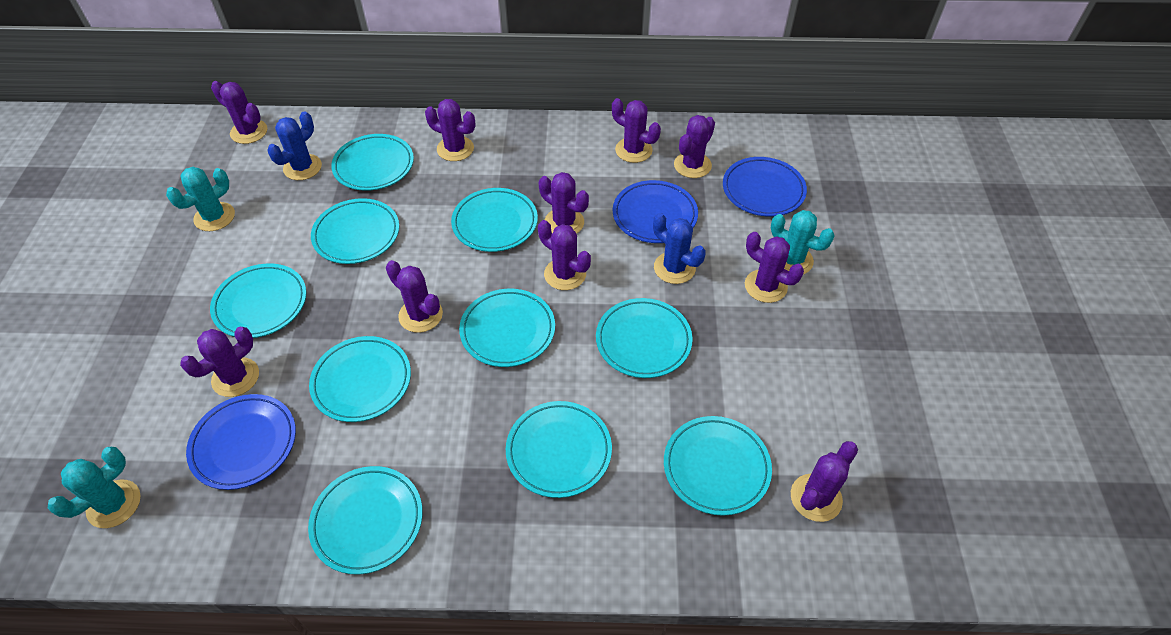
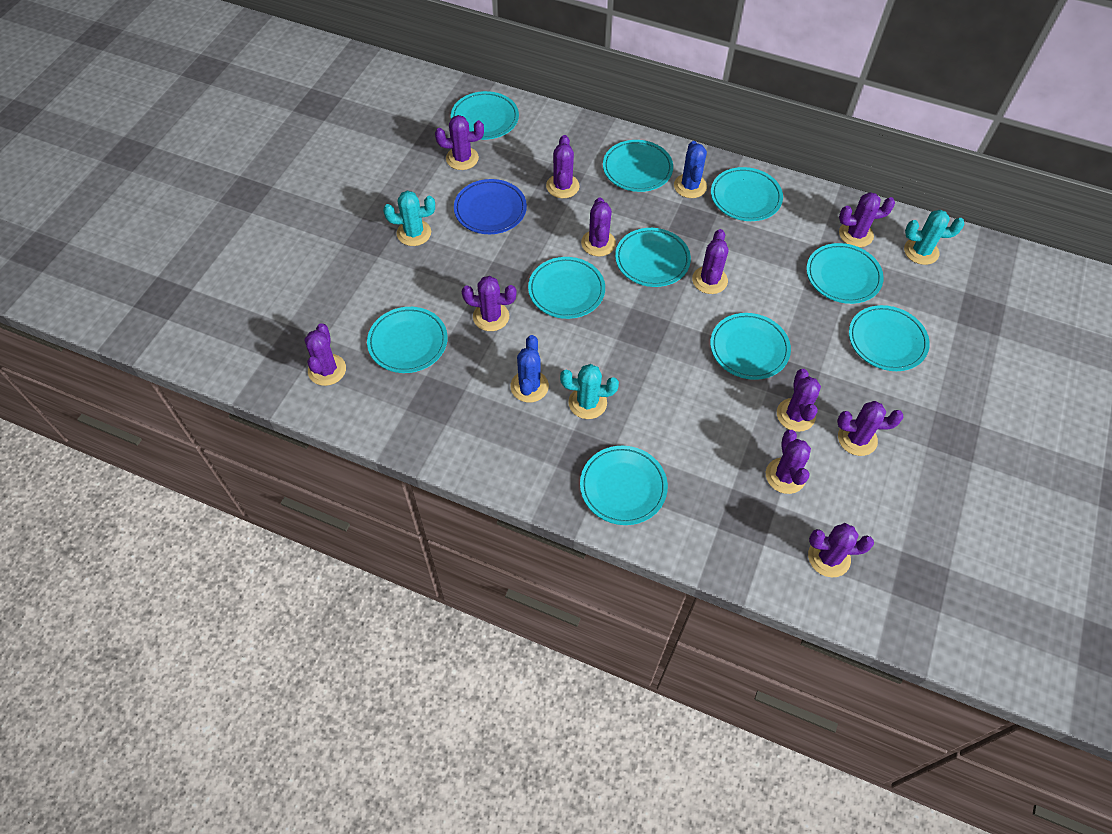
blue plate: 3 -> 1
purple cactus: 10 -> 11

